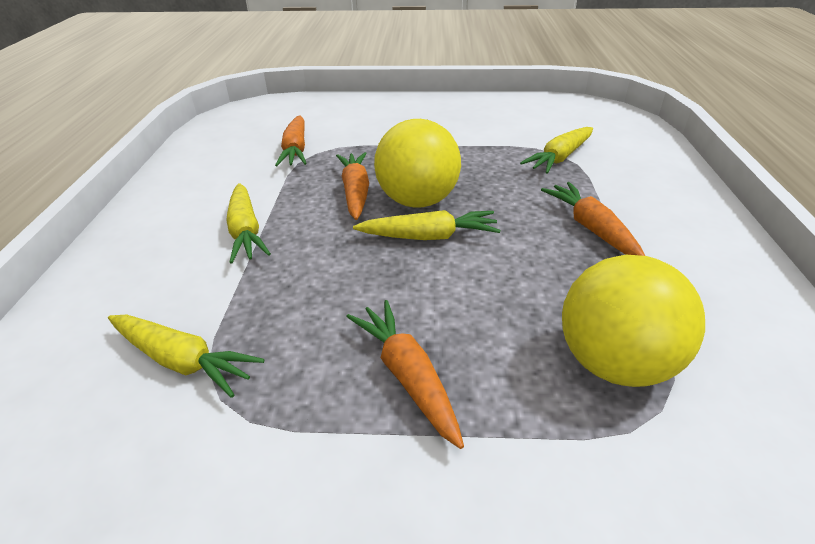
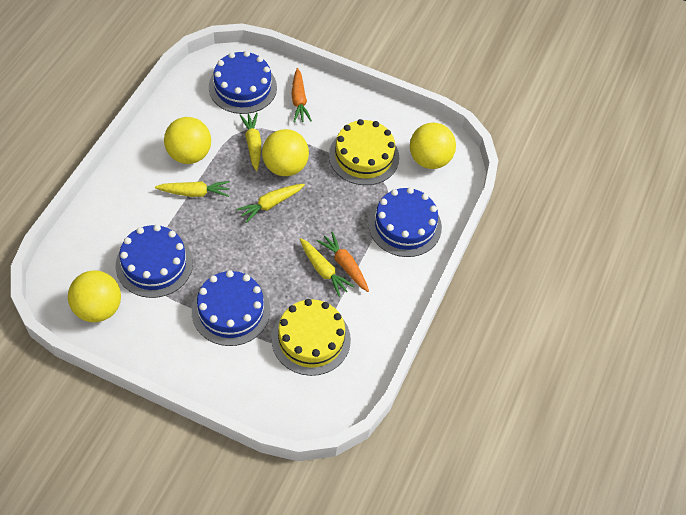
blue cake: 0 -> 4
orange carrot: 4 -> 2
yellow ball: 2 -> 4
yellow cake: 0 -> 2

